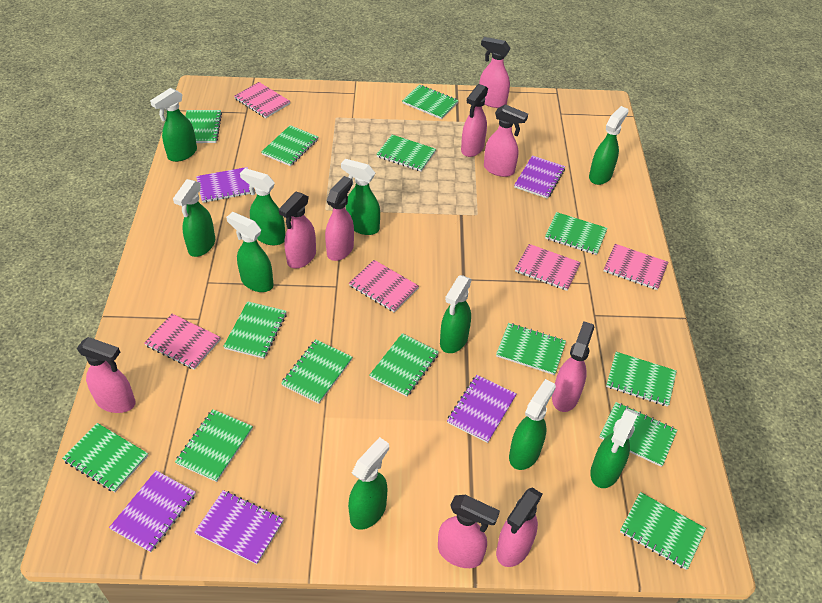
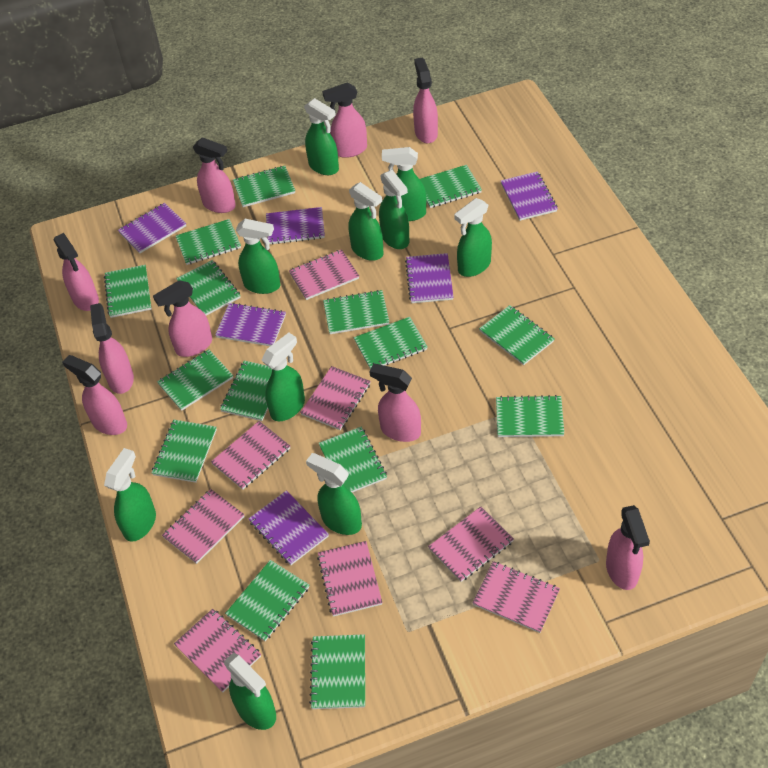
green notebook: 14 -> 15
pink notebook: 5 -> 8
purple notebook: 5 -> 6

